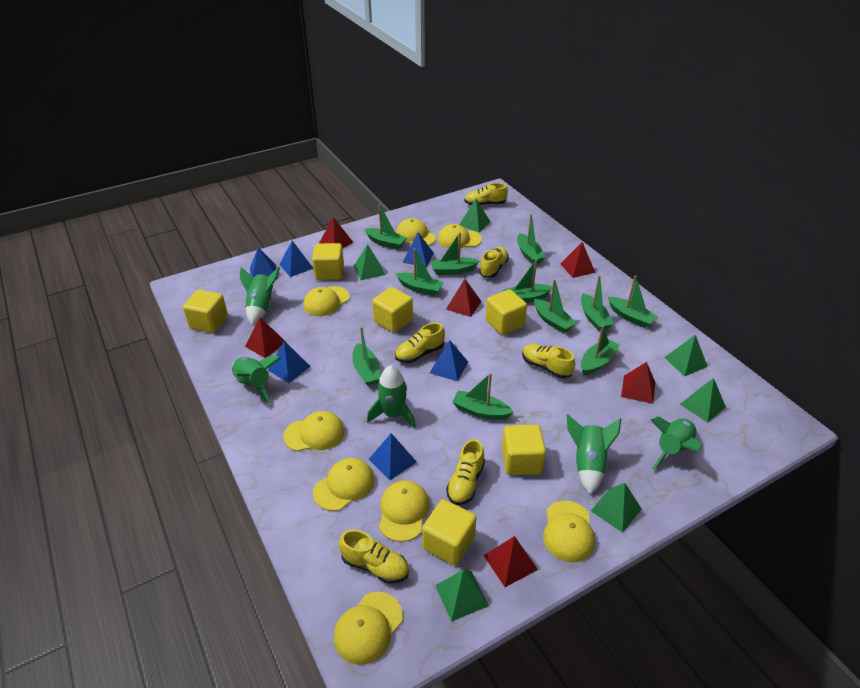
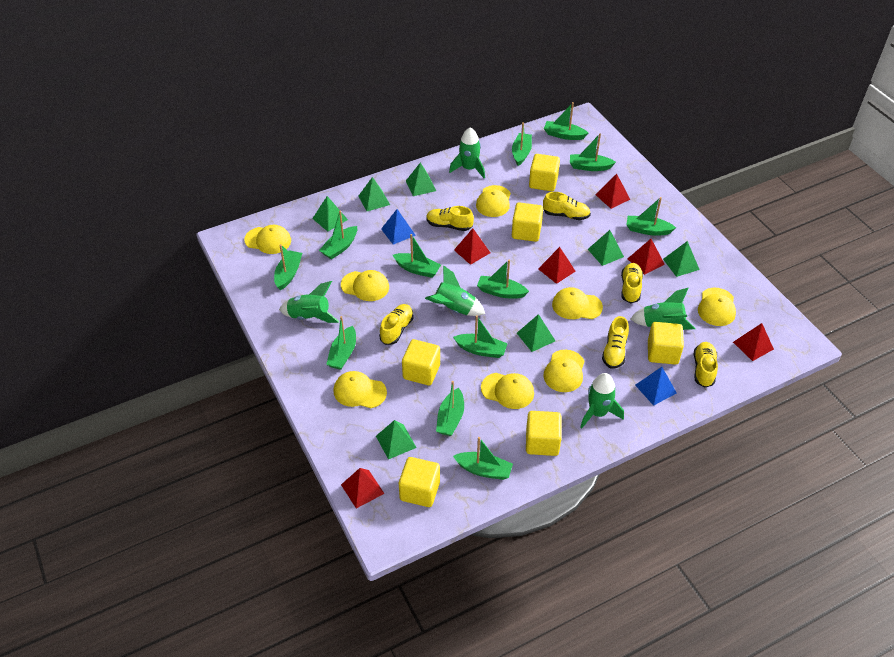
blue pyramid: 6 -> 2
green boat: 11 -> 12
green pyramid: 6 -> 7

